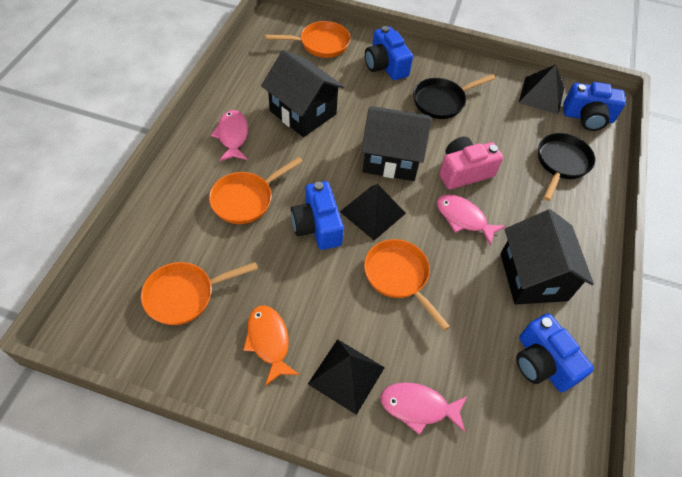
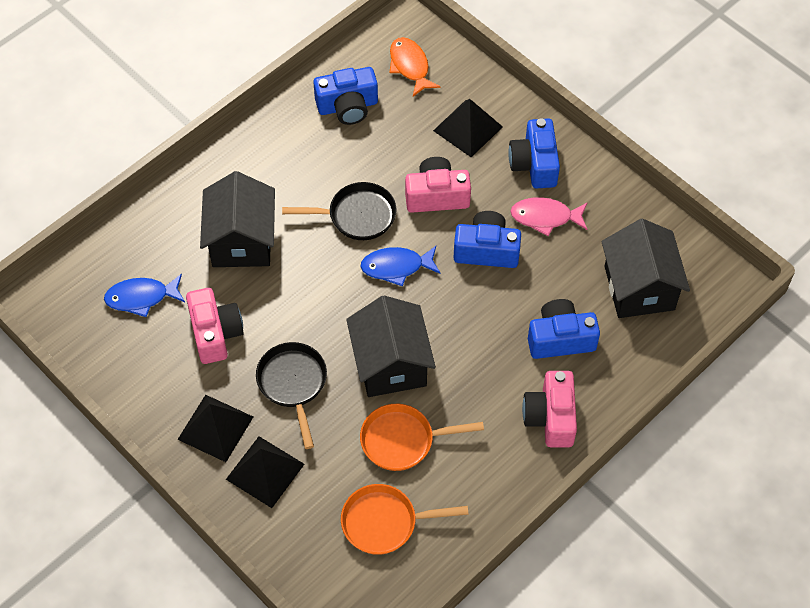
blue fish: 0 -> 2
orange pan: 4 -> 2
pink camera: 1 -> 3
pink fish: 3 -> 1

